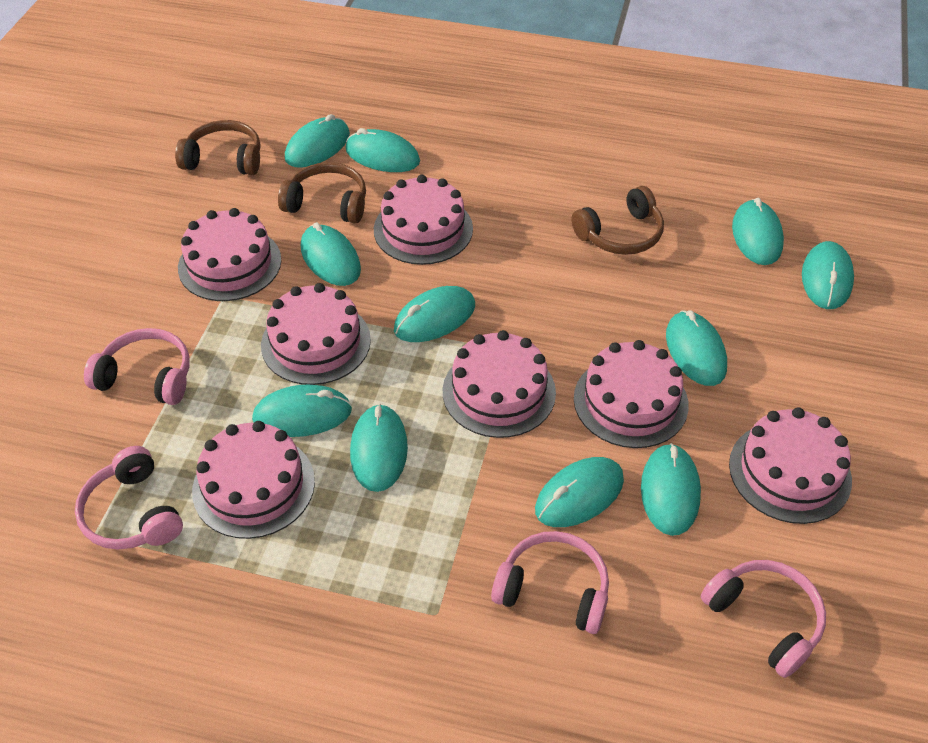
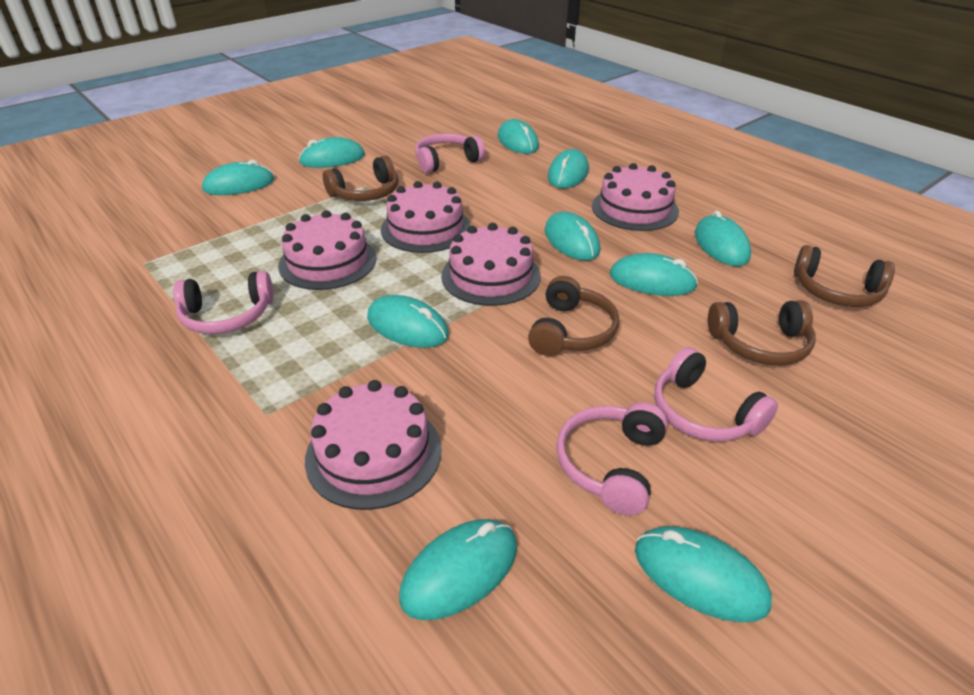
brown headphones: 3 -> 4
pink cake: 7 -> 5
turquoise mouse: 11 -> 10

